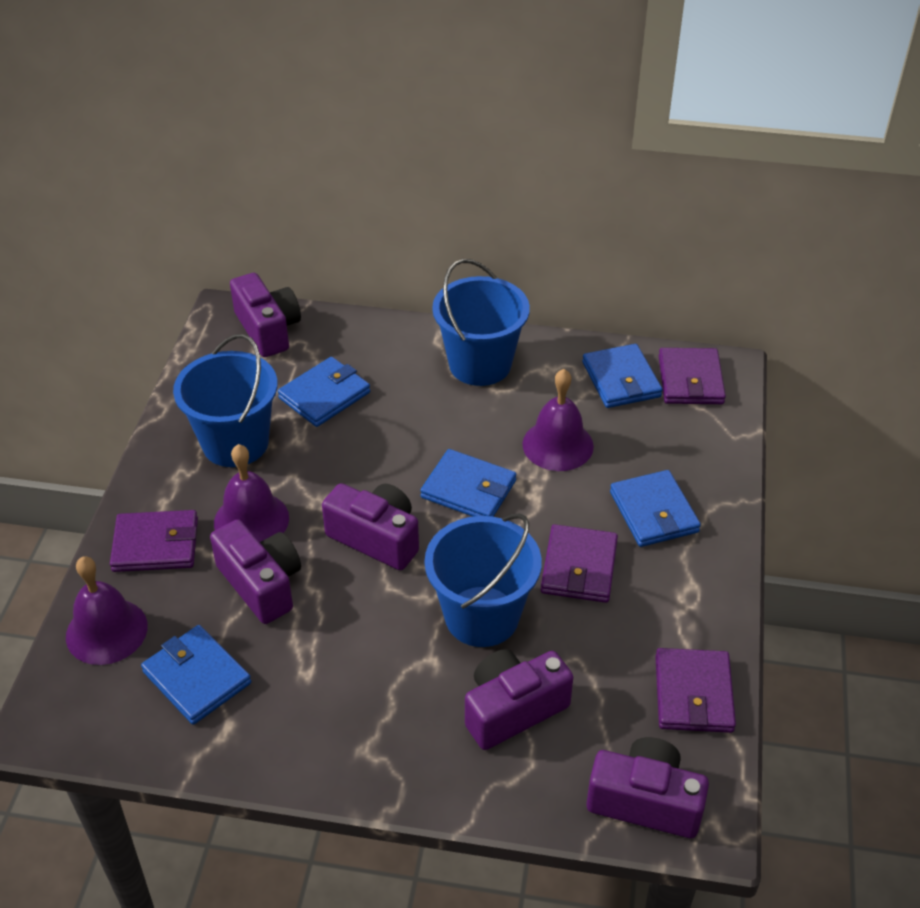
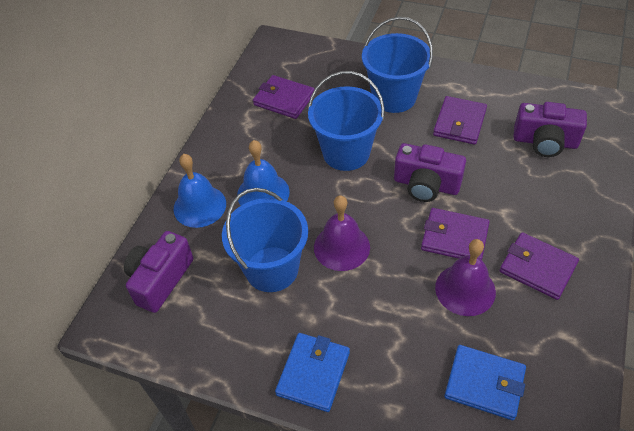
blue bell: 0 -> 2
blue wallet: 5 -> 2
purple bell: 3 -> 2
purple camera: 5 -> 3

